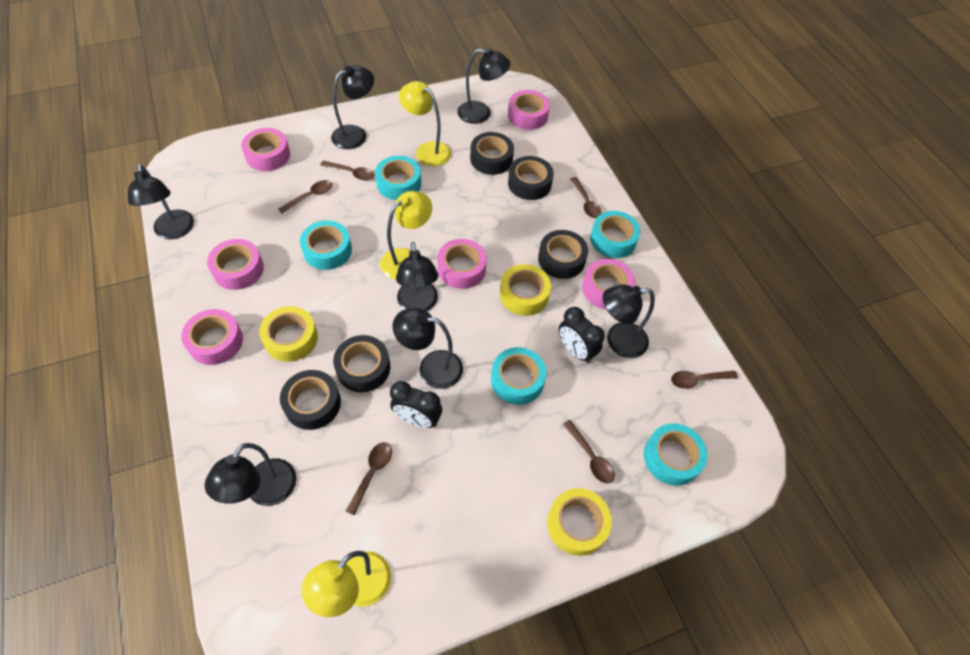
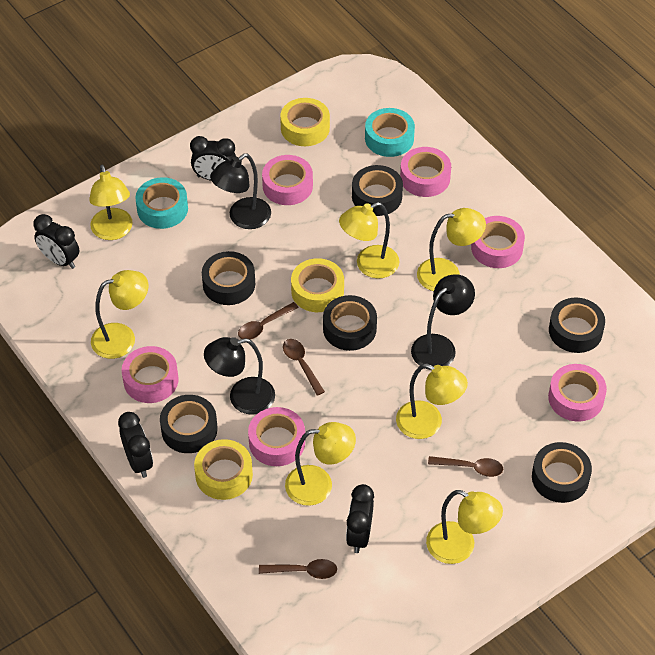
black clock: 2 -> 4
black lamp: 7 -> 3
black tape: 5 -> 6
brown spoon: 6 -> 4
turquoise tape: 5 -> 2
yellow lamp: 3 -> 7

